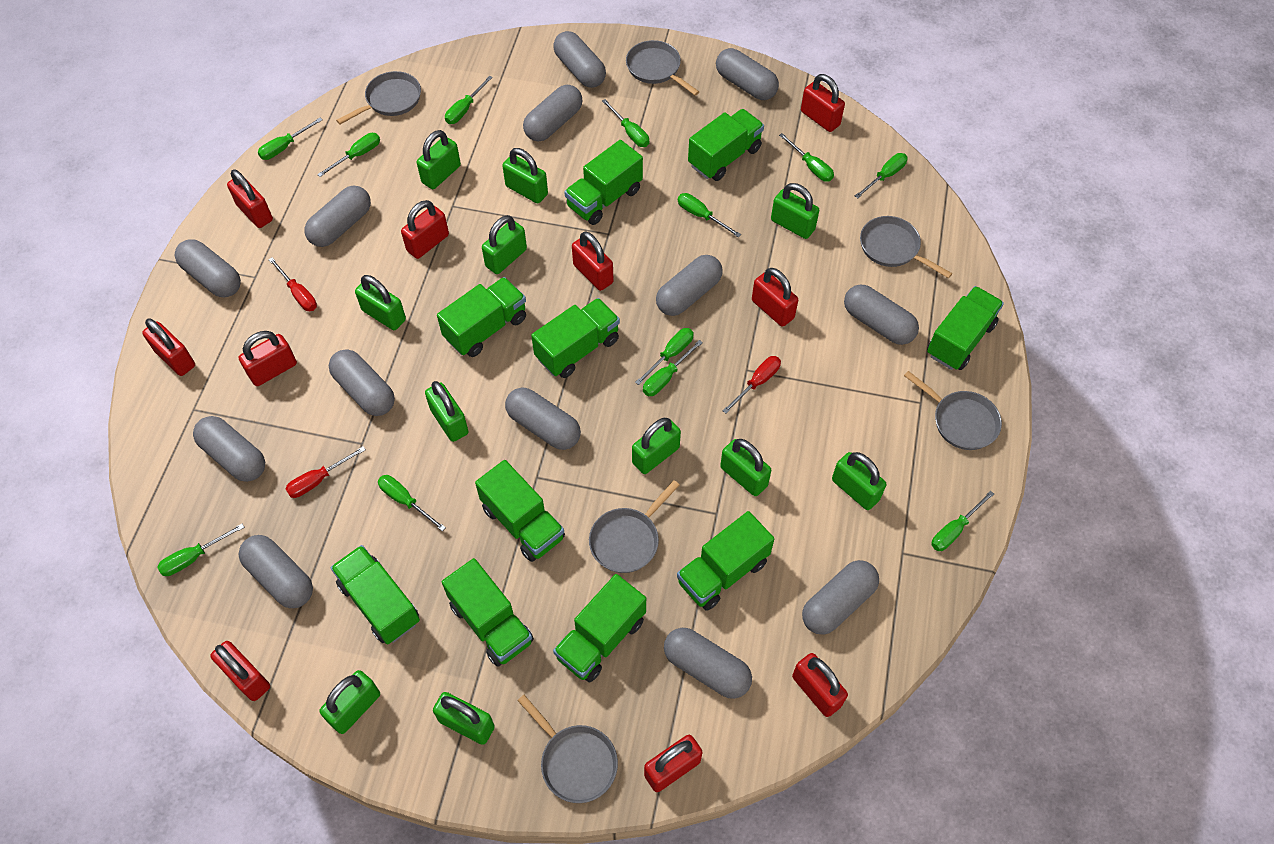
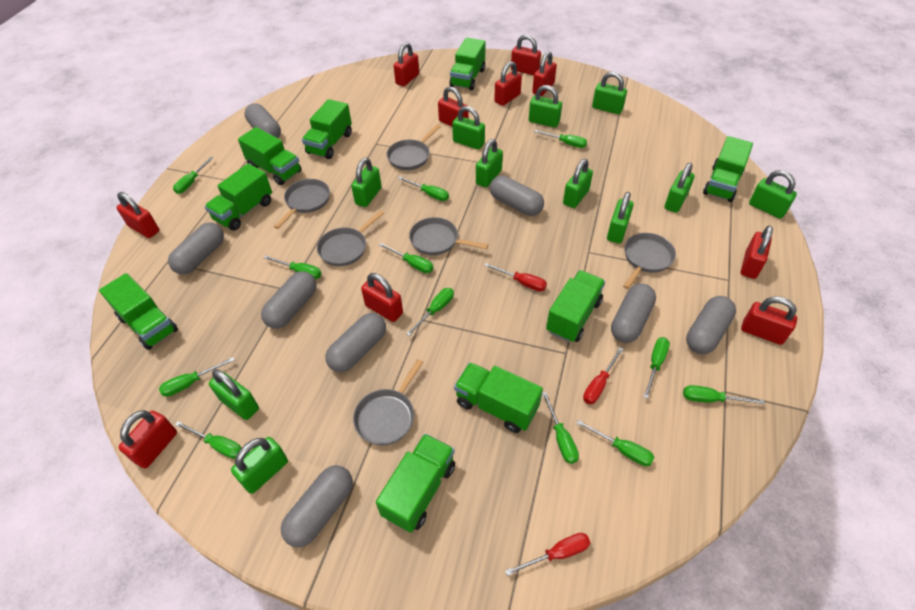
green truck: 10 -> 9
grey capsule: 13 -> 8

